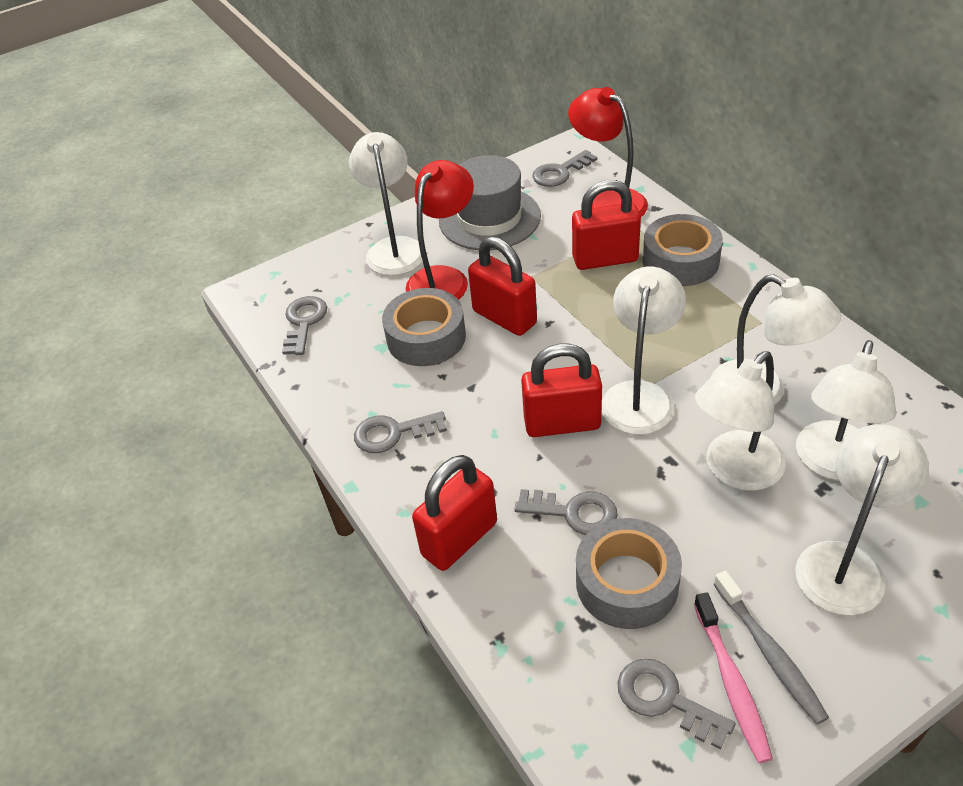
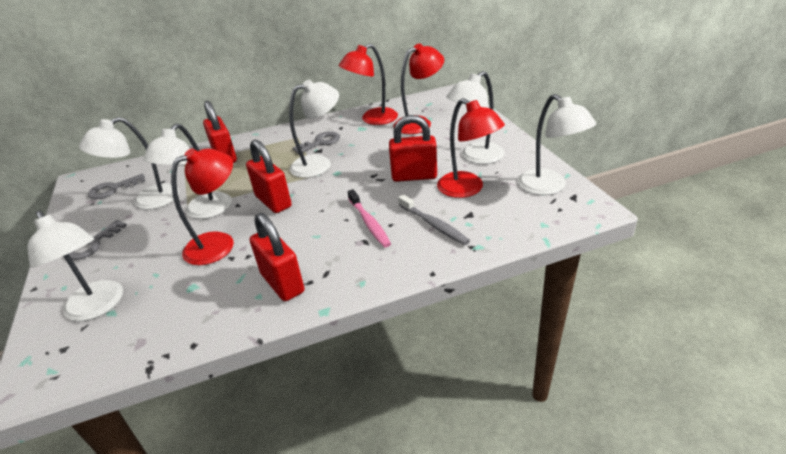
grey hat: 1 -> 0
grey key: 5 -> 3
grey tape: 3 -> 0
red lamp: 2 -> 4

